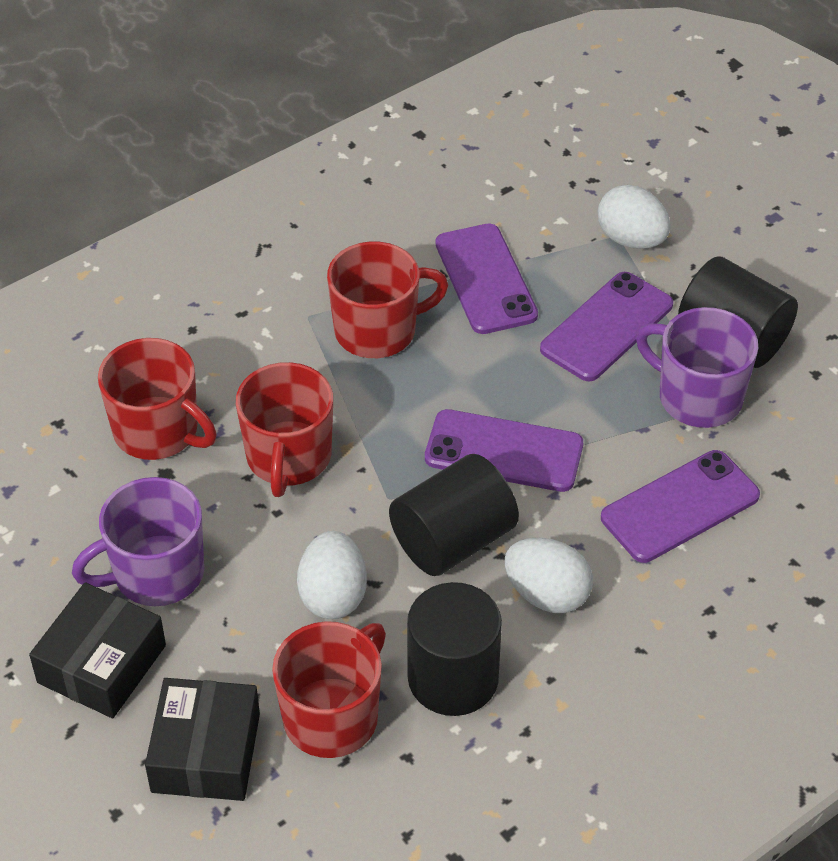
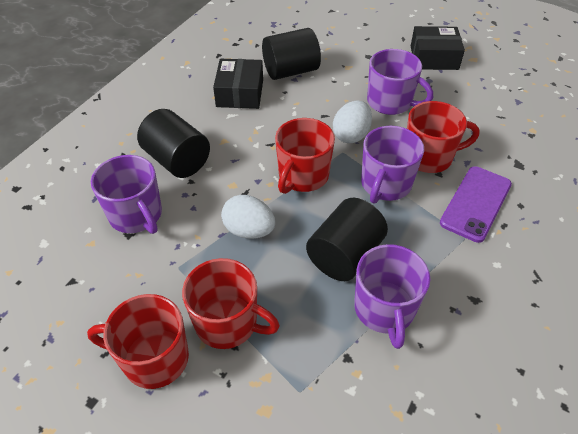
purple mug: 2 -> 4
purple phone: 4 -> 1
white egg: 3 -> 2

